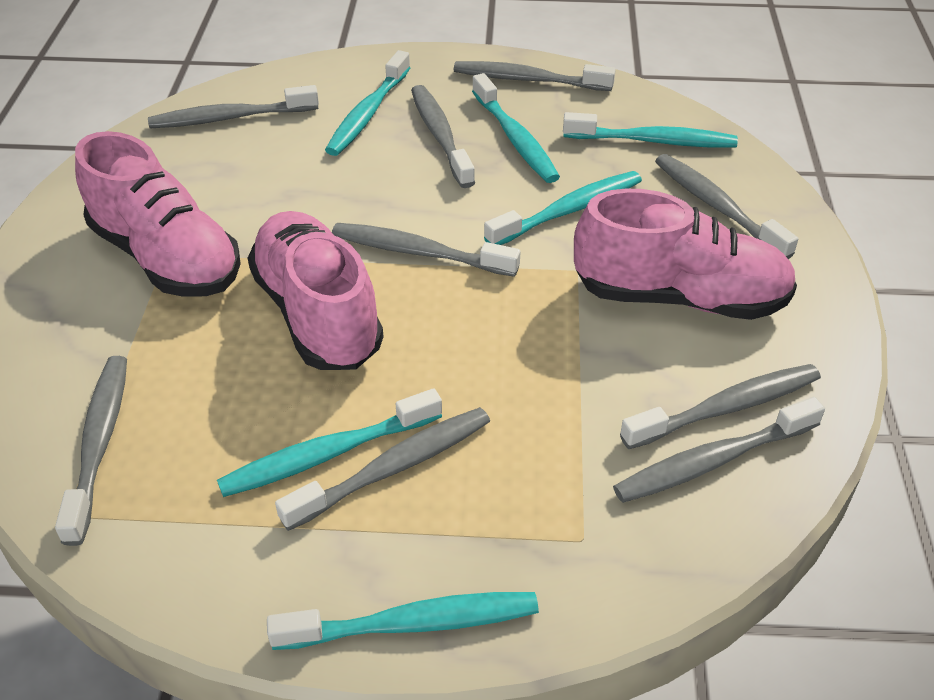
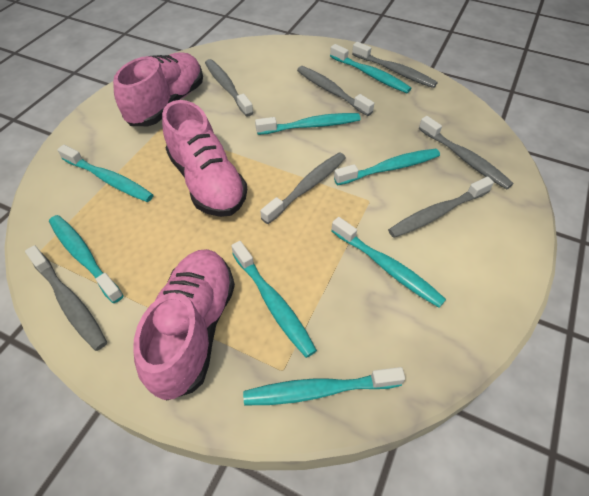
grey toothbrush: 9 -> 7
turquoise toothbrush: 6 -> 8

